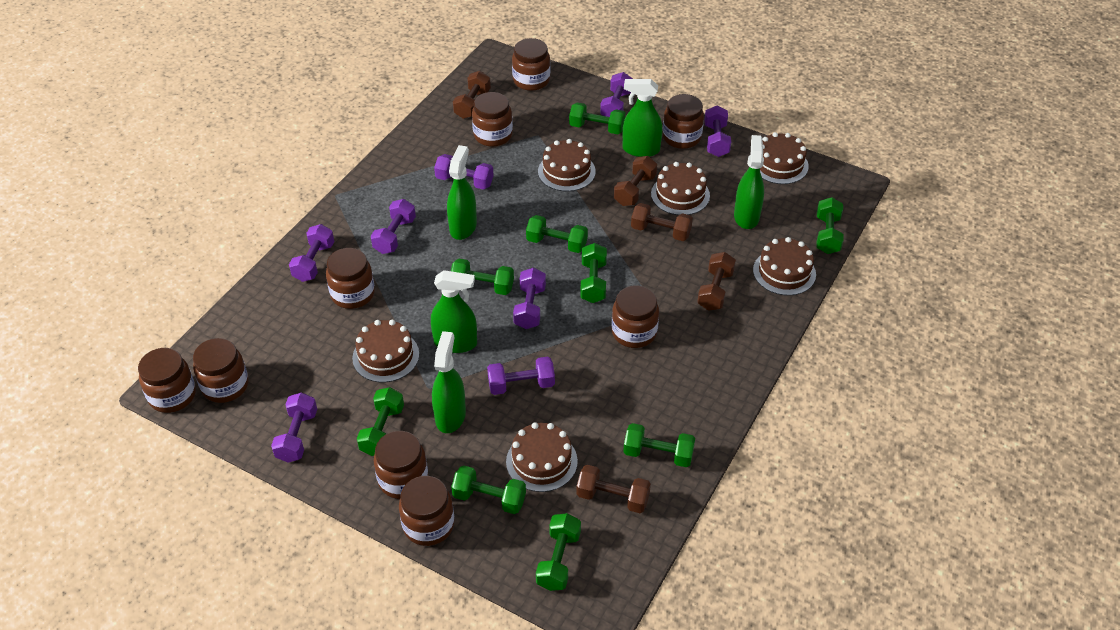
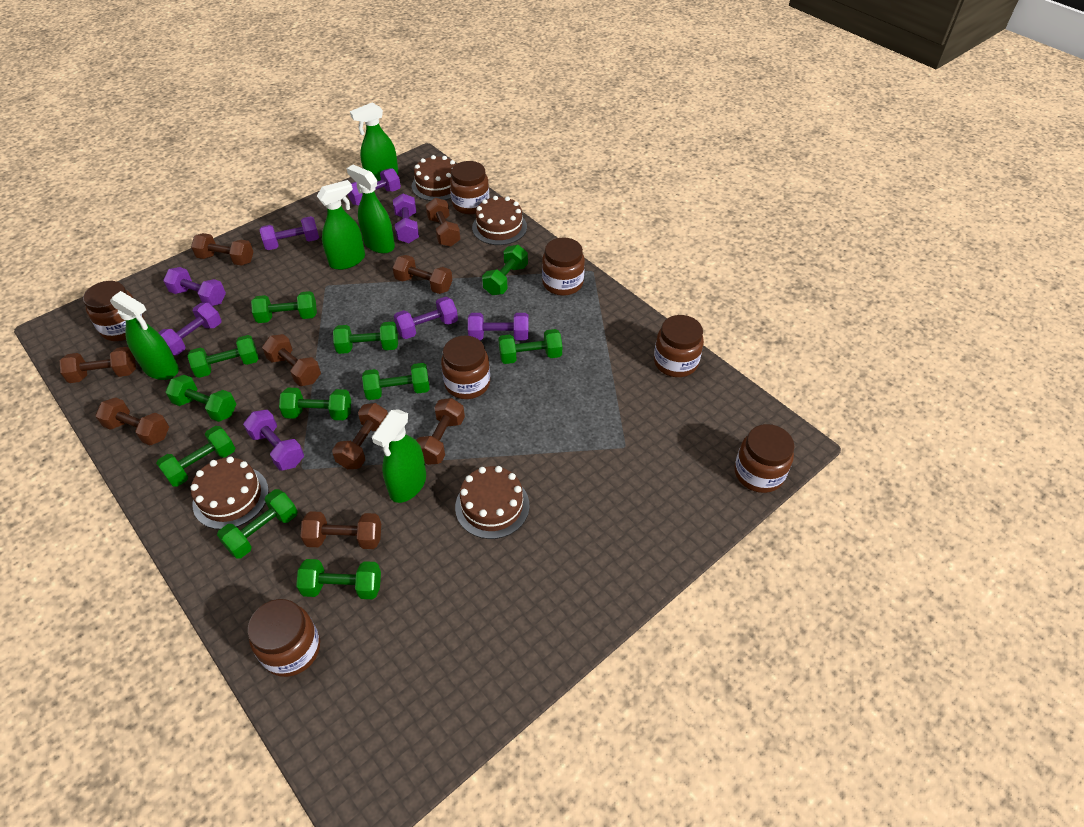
brown cake: 6 -> 4
brown dumbbell: 5 -> 9
brown jar: 9 -> 7
green dumbbell: 9 -> 11

